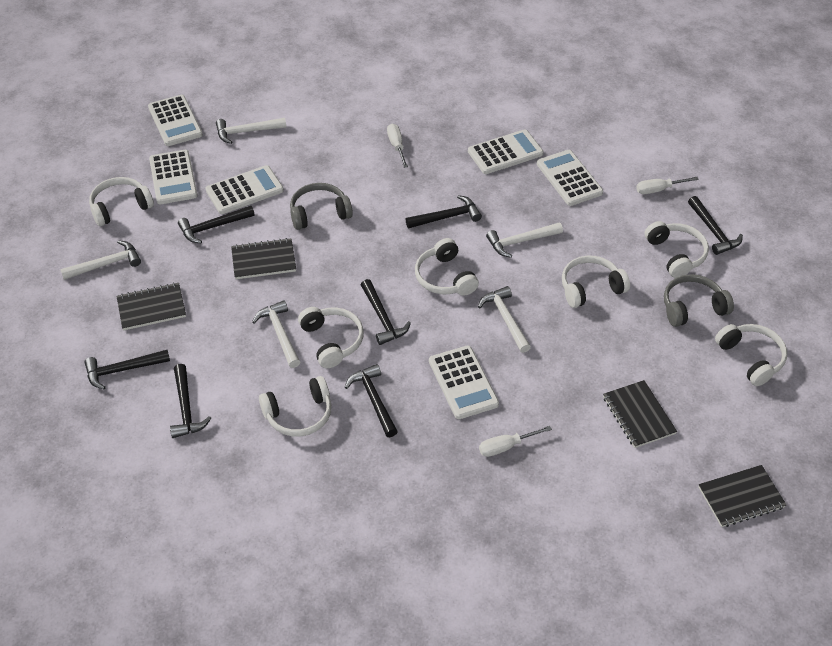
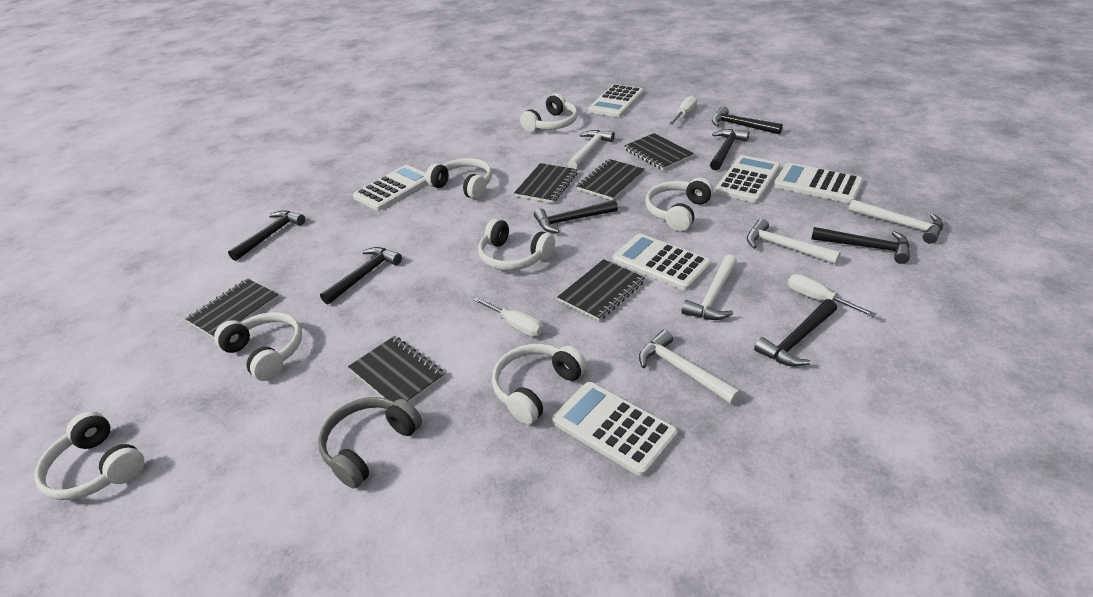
black notebook: 4 -> 6
grey headphones: 2 -> 1

